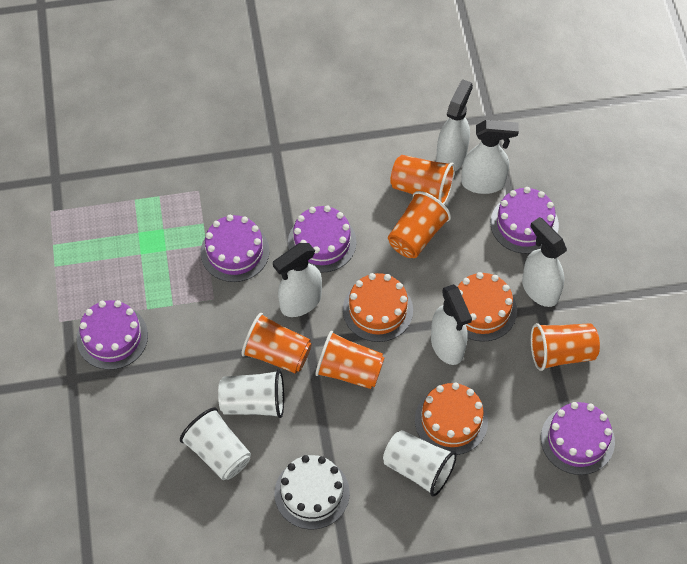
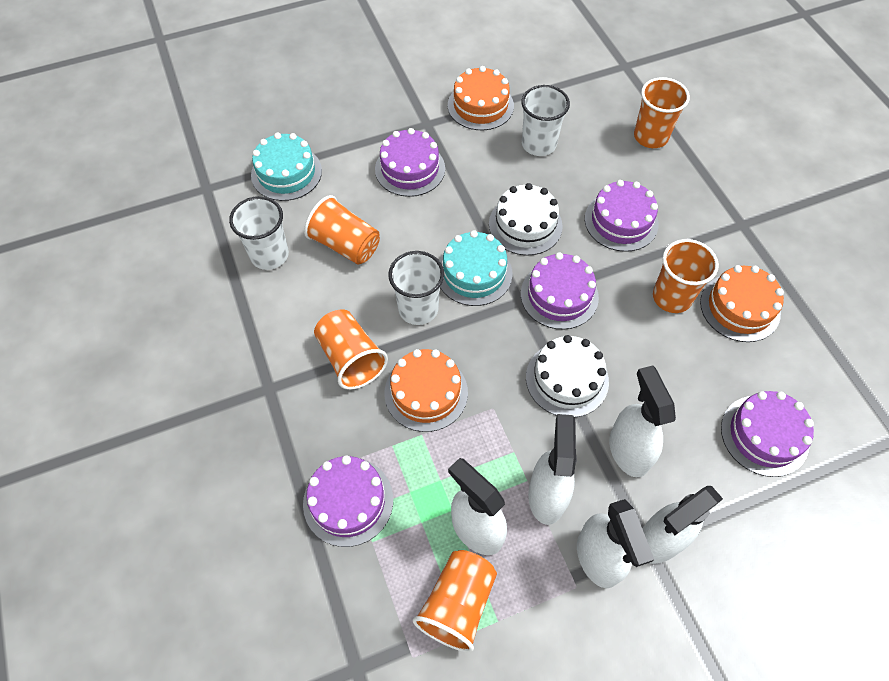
turquoise cake: 0 -> 2
white cake: 1 -> 2

